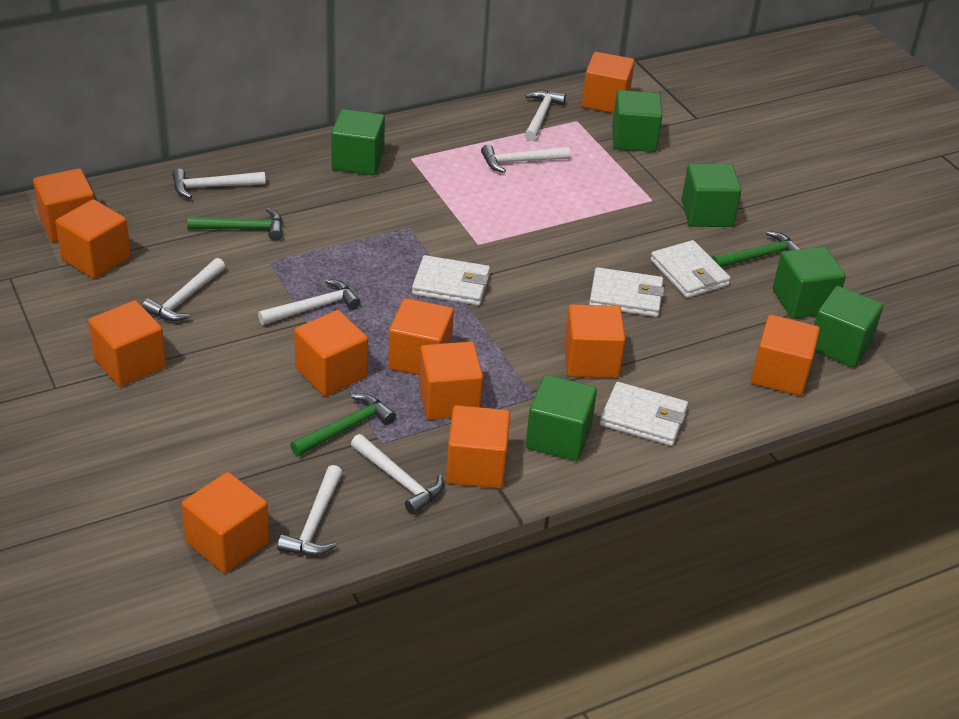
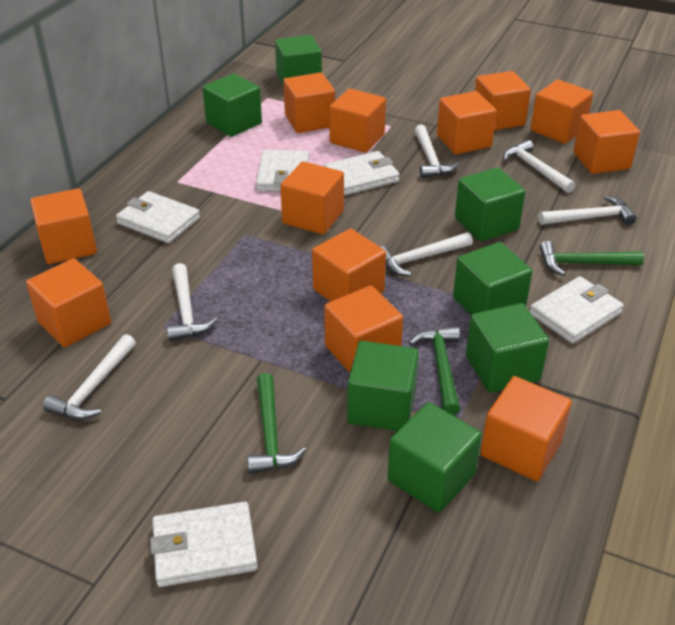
green cube: 6 -> 7
orange cube: 11 -> 12
white hammer: 7 -> 6
white wallet: 4 -> 5

